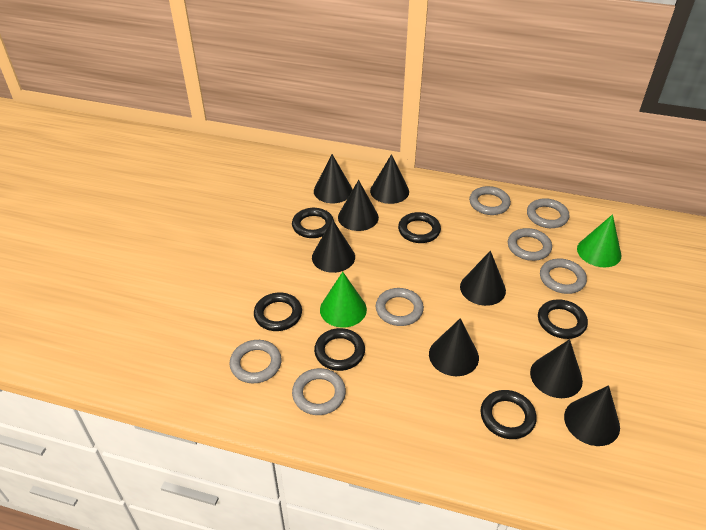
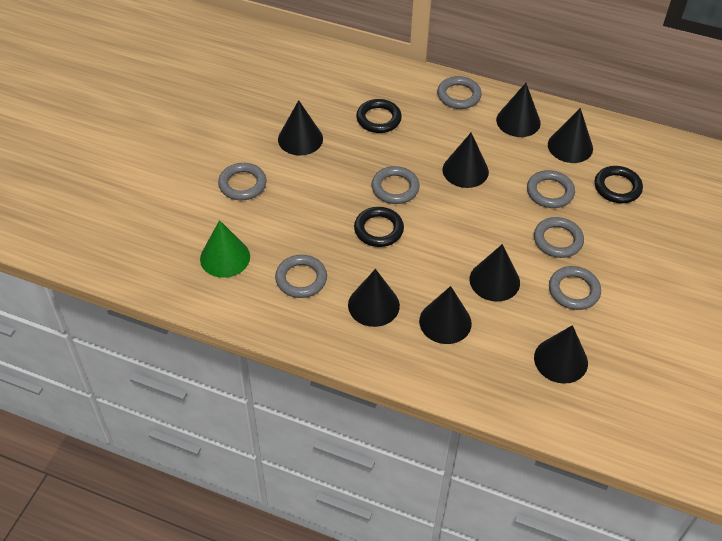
black ring: 6 -> 3
green cone: 2 -> 1

